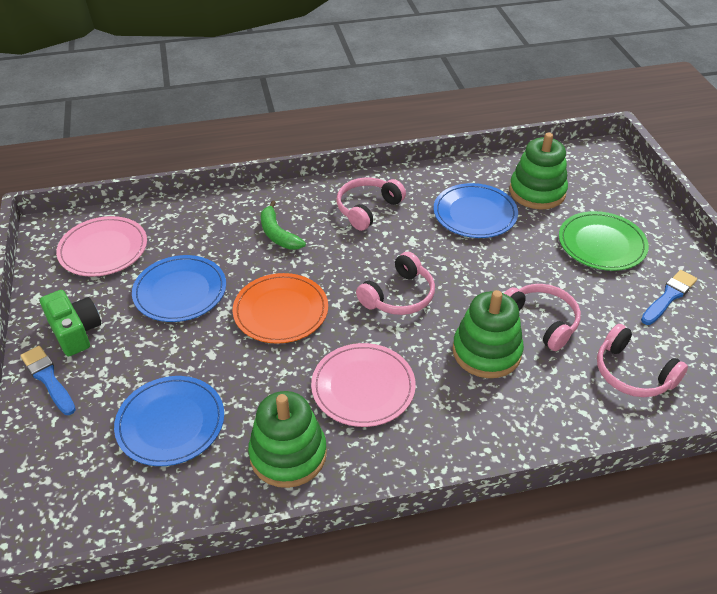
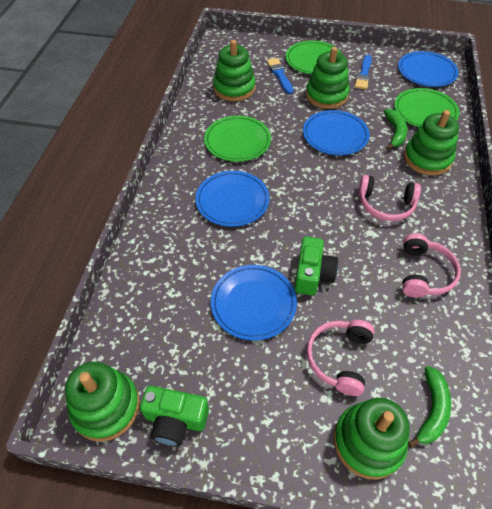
blue plate: 3 -> 4
green banana: 1 -> 2
green camera: 1 -> 2
green plate: 1 -> 3
green stacking toy: 3 -> 5
orange plate: 1 -> 0
pink headphones: 4 -> 3
pink plate: 2 -> 0

